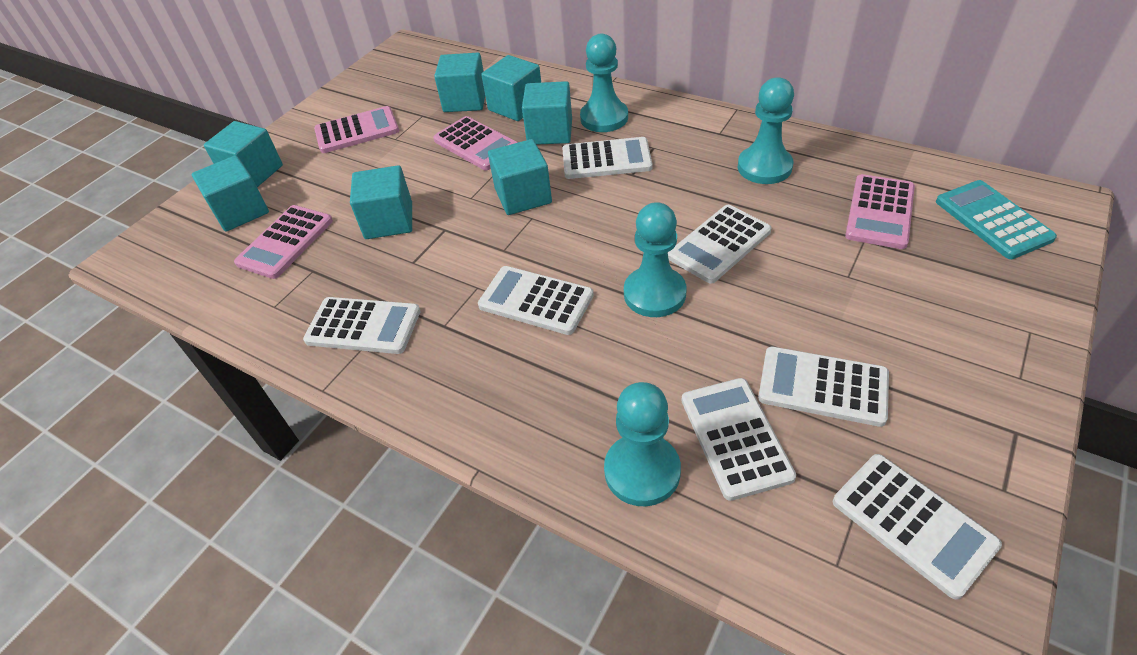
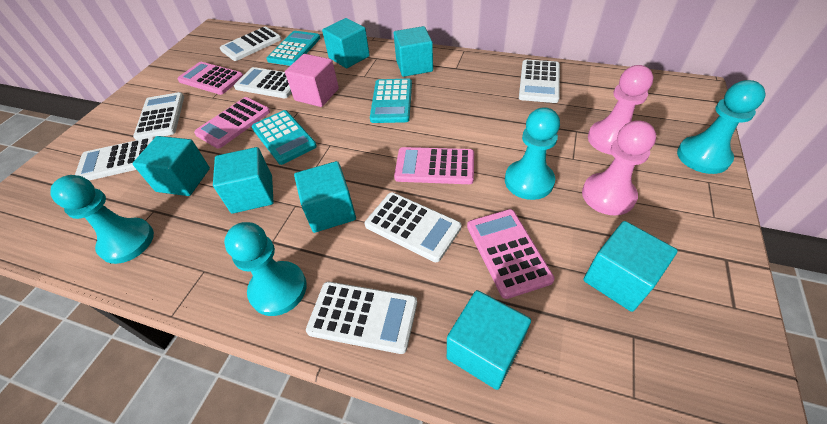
pink cube: 0 -> 1
pink pawn: 0 -> 2
turquoise calculator: 1 -> 3

